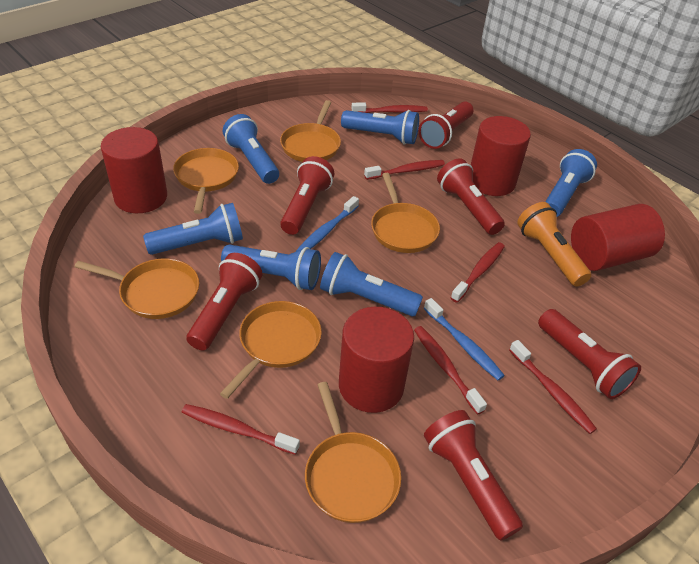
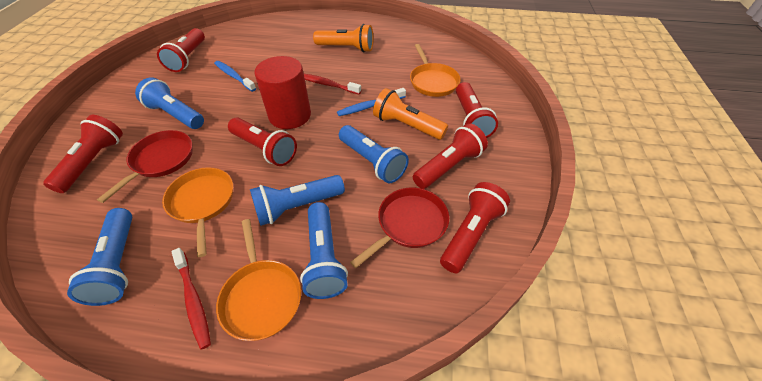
blue flashlight: 6 -> 5
orange flashlight: 1 -> 2
orange pan: 6 -> 3
red cylinder: 4 -> 1
red pan: 0 -> 2
red toothbrush: 6 -> 2

